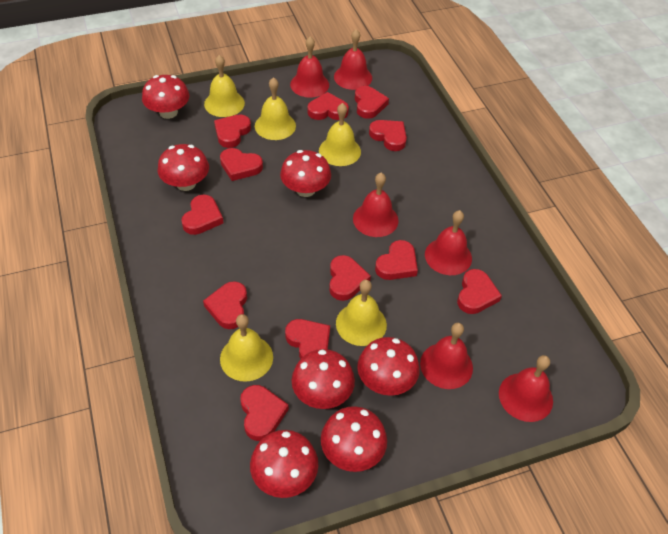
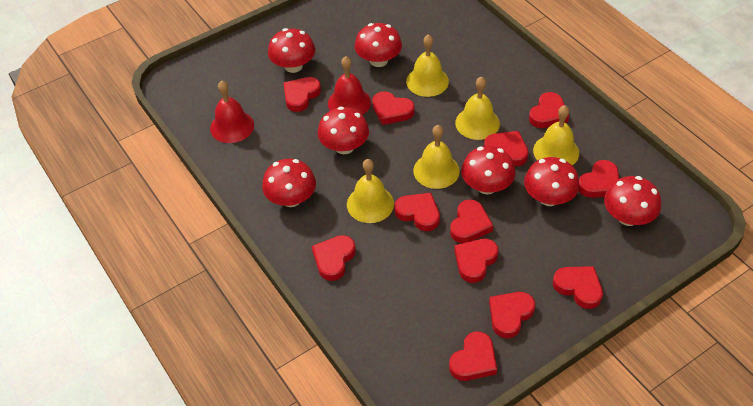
red bell: 6 -> 2

